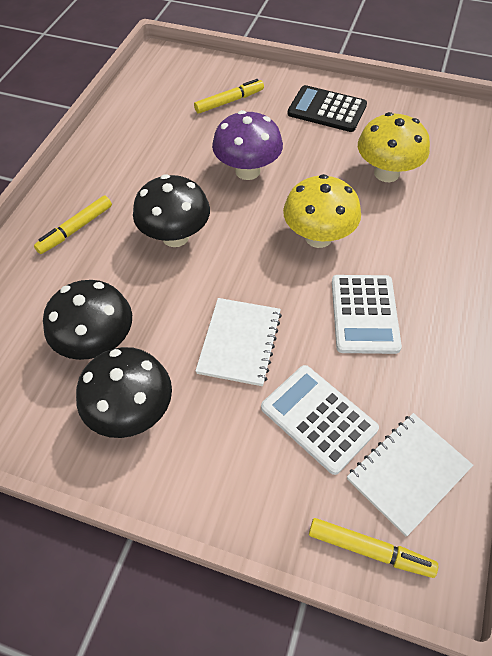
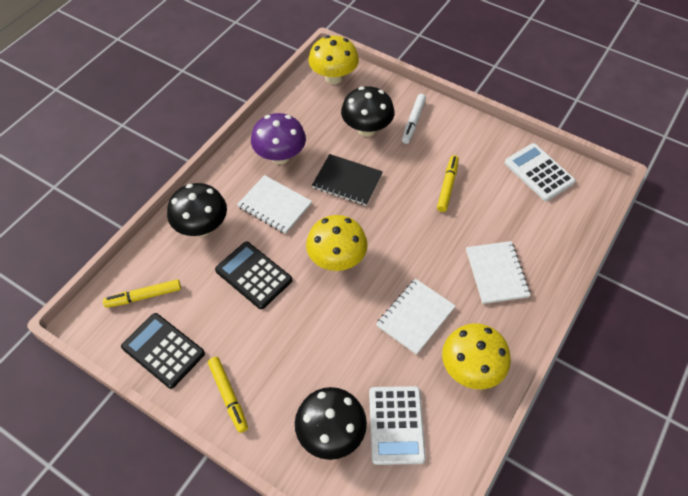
black calculator: 1 -> 2
black notebook: 0 -> 1
white marker: 0 -> 1
white notebook: 2 -> 3
yellow mushroom: 2 -> 3

